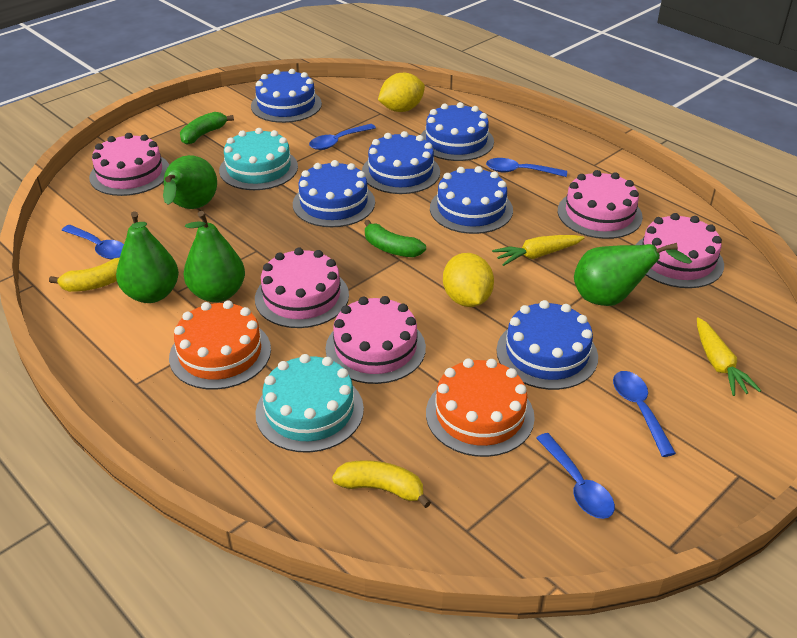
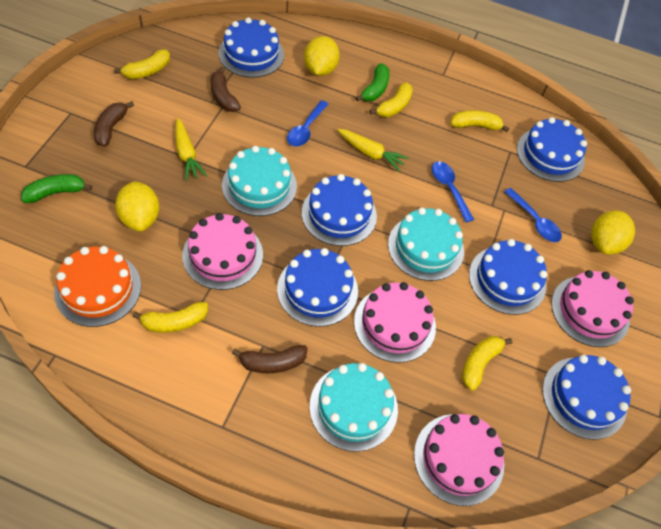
blue spoon: 5 -> 3
brown banana: 0 -> 3
green pear: 4 -> 0
orange cake: 2 -> 1
pink cake: 5 -> 4
turquoise cake: 2 -> 3
yellow banana: 2 -> 5
yellow lemon: 2 -> 3

